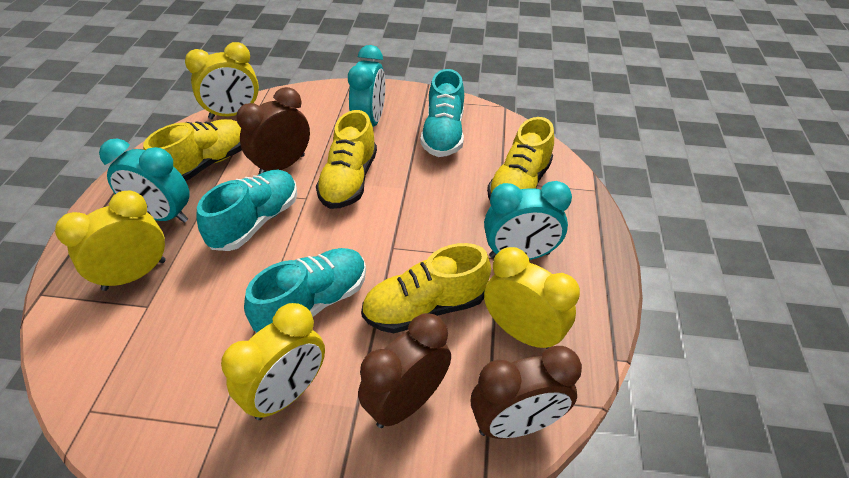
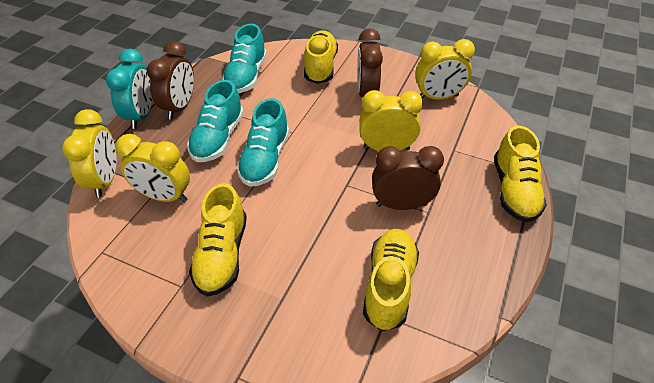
turquoise clock: 3 -> 1

